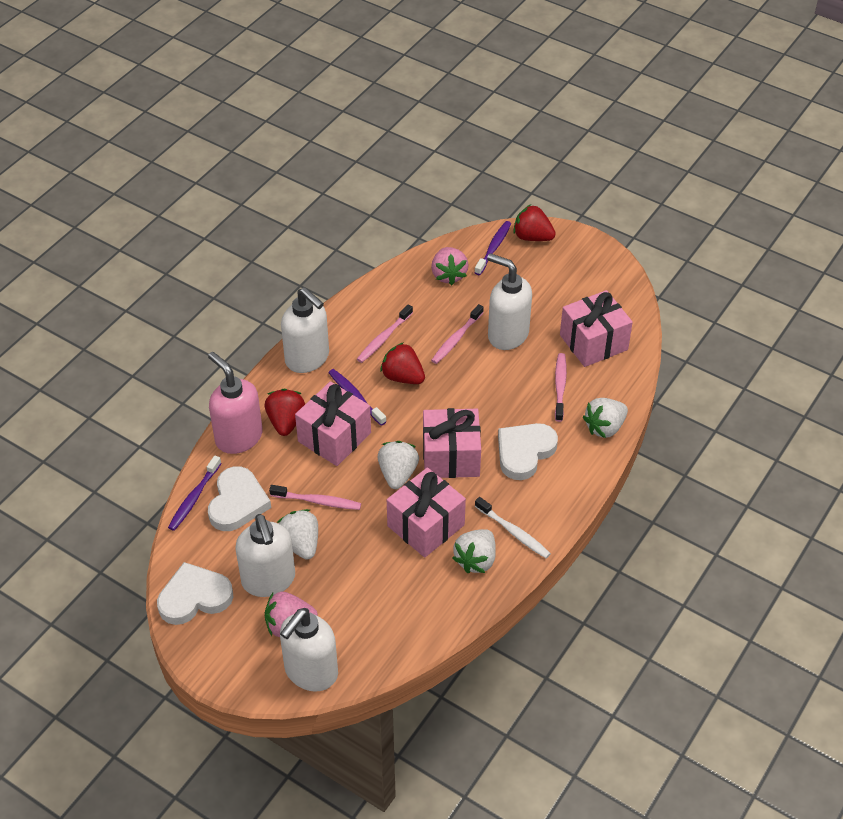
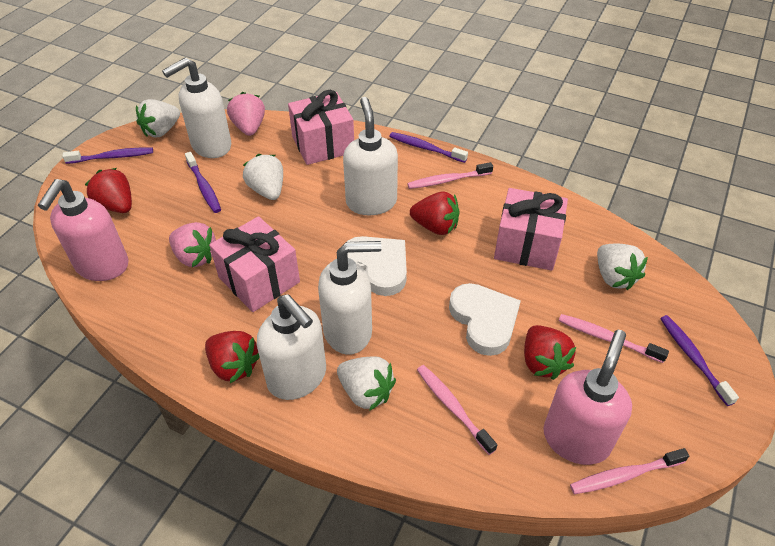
pink gift: 4 -> 3
pink soap dispenser: 1 -> 2
purple toothbrush: 3 -> 4
red strawberry: 3 -> 4
white heart: 3 -> 2
white toothbrush: 1 -> 0

